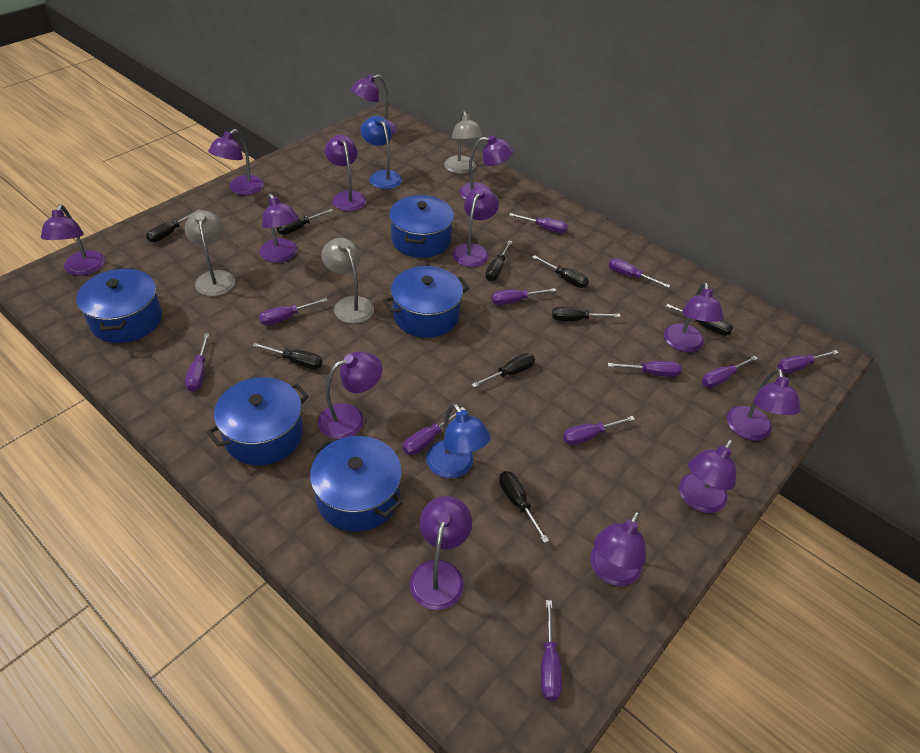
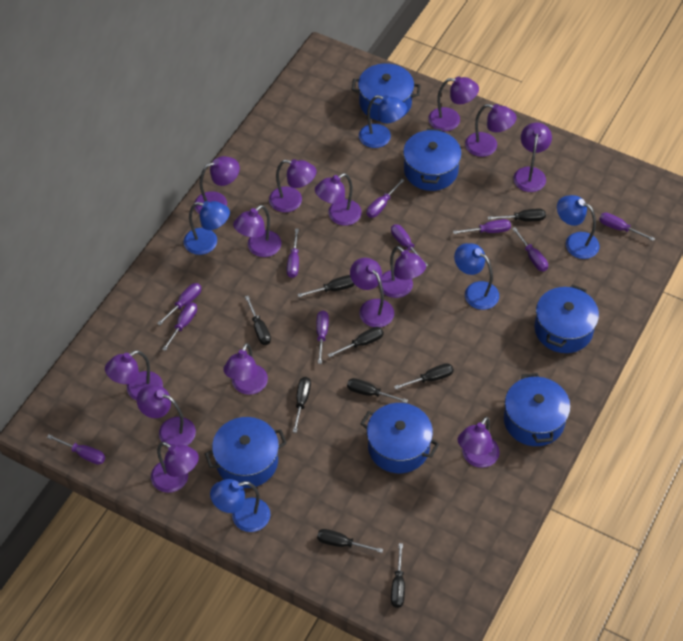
blue lamp: 2 -> 5
blue pot: 5 -> 6
grey lamp: 3 -> 0
purple lamp: 13 -> 14
purple screwdriver: 11 -> 10

